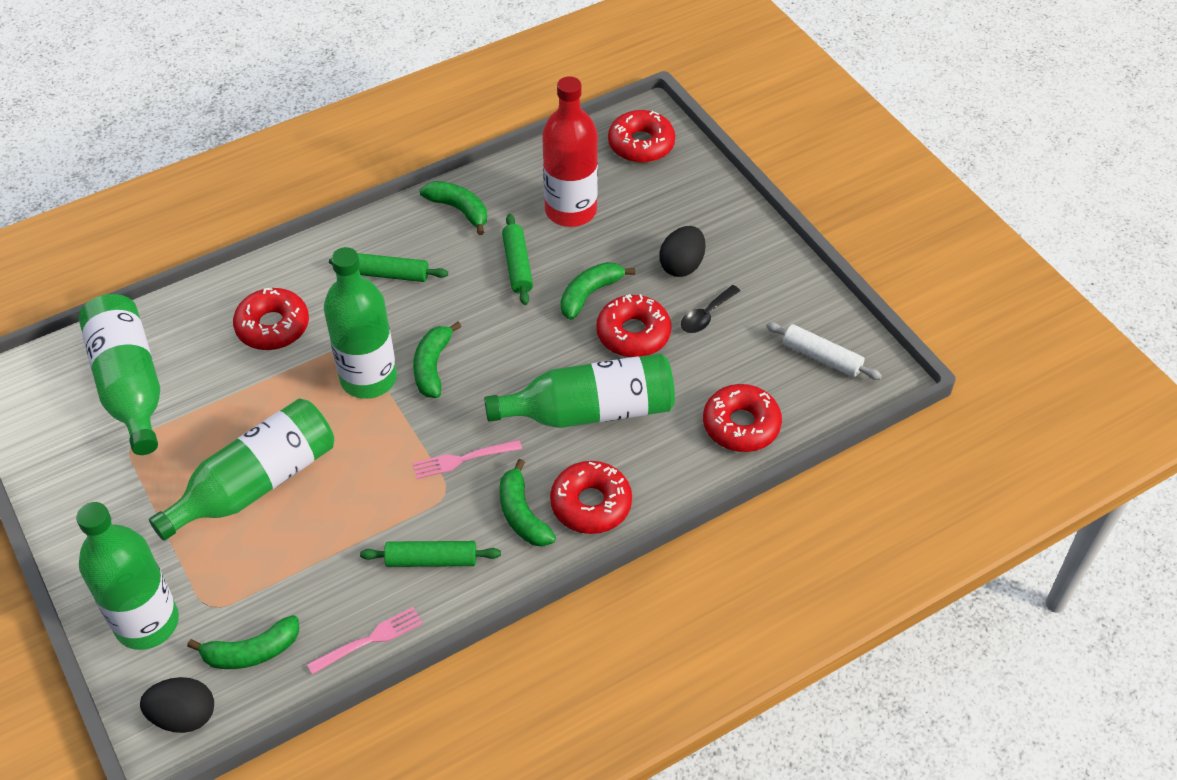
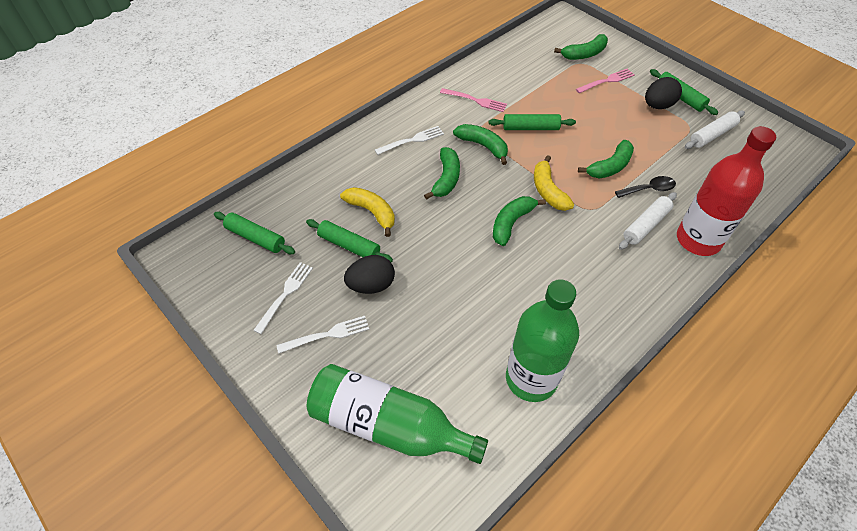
green bottle: 5 -> 2
green rolling pin: 3 -> 4
red donut: 5 -> 0
white fork: 0 -> 3
white rolling pin: 1 -> 2
yellow banana: 0 -> 2

